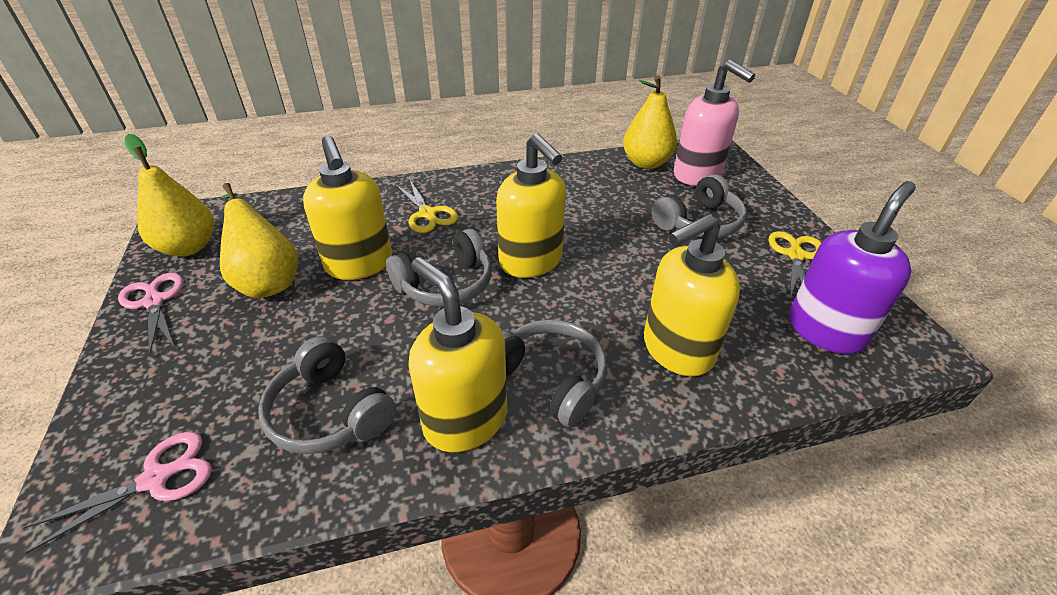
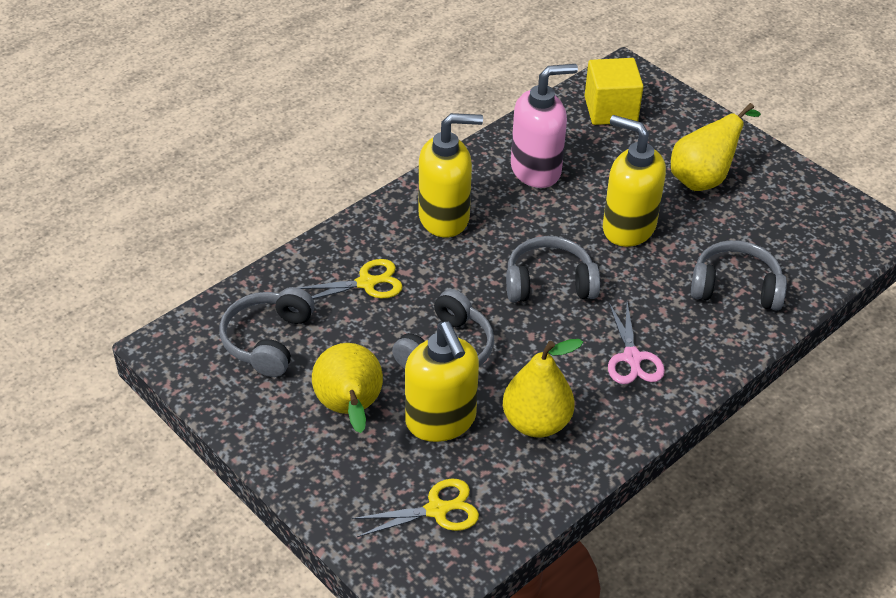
pink scissors: 2 -> 1
purple soap dispenser: 1 -> 0
yellow cube: 0 -> 1
yellow soap dispenser: 4 -> 3

